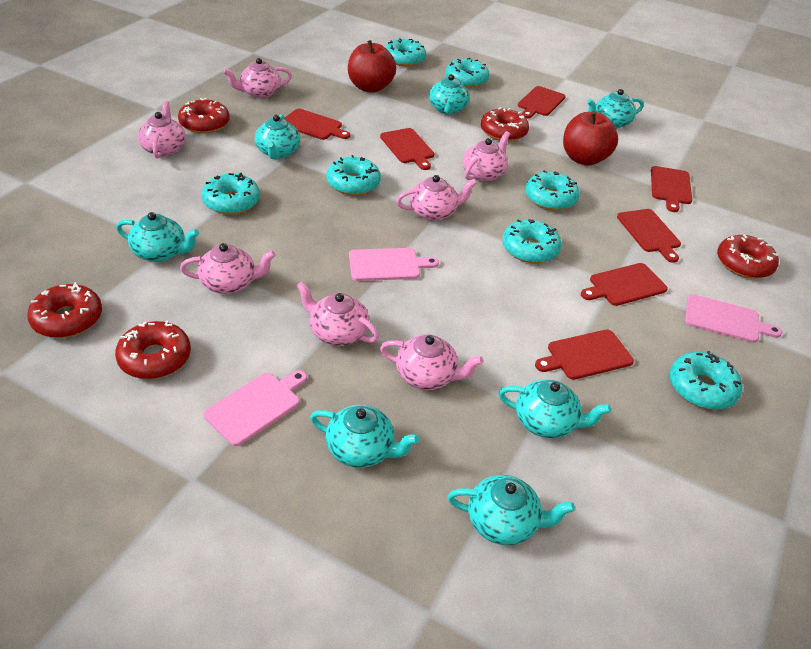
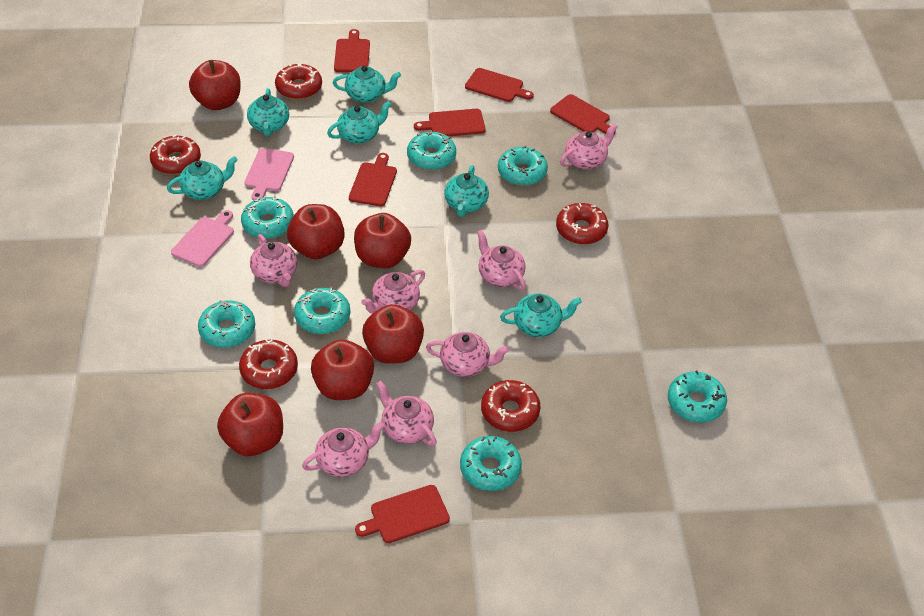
pink cutting board: 3 -> 2
red apple: 2 -> 6
red cutting board: 7 -> 6
turquoise teapot: 7 -> 6

